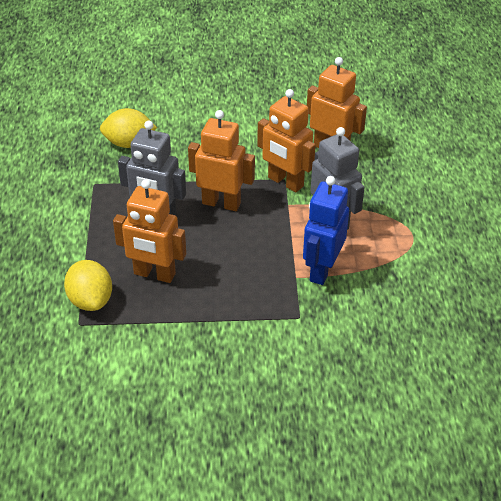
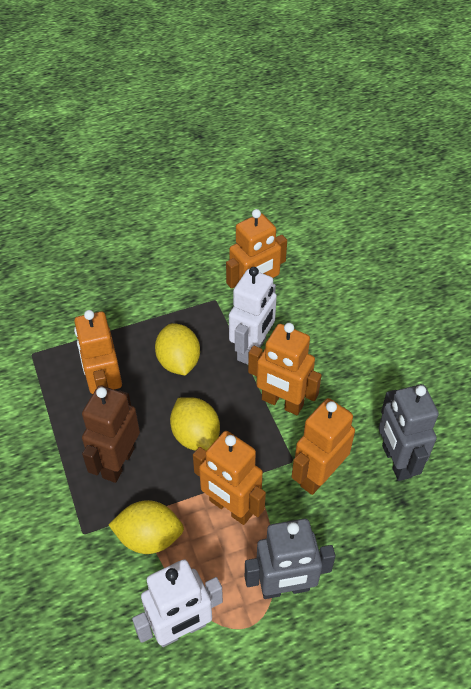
blue robot: 1 -> 0
brown robot: 0 -> 1
orange robot: 4 -> 5
white robot: 0 -> 2
yellow lemon: 2 -> 3

